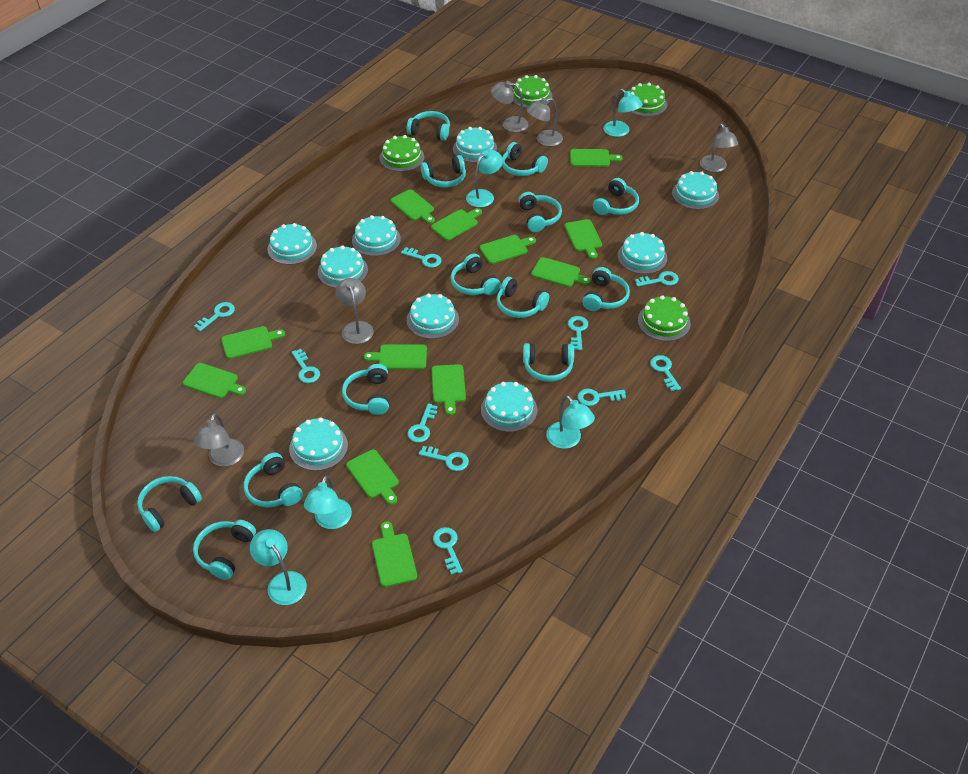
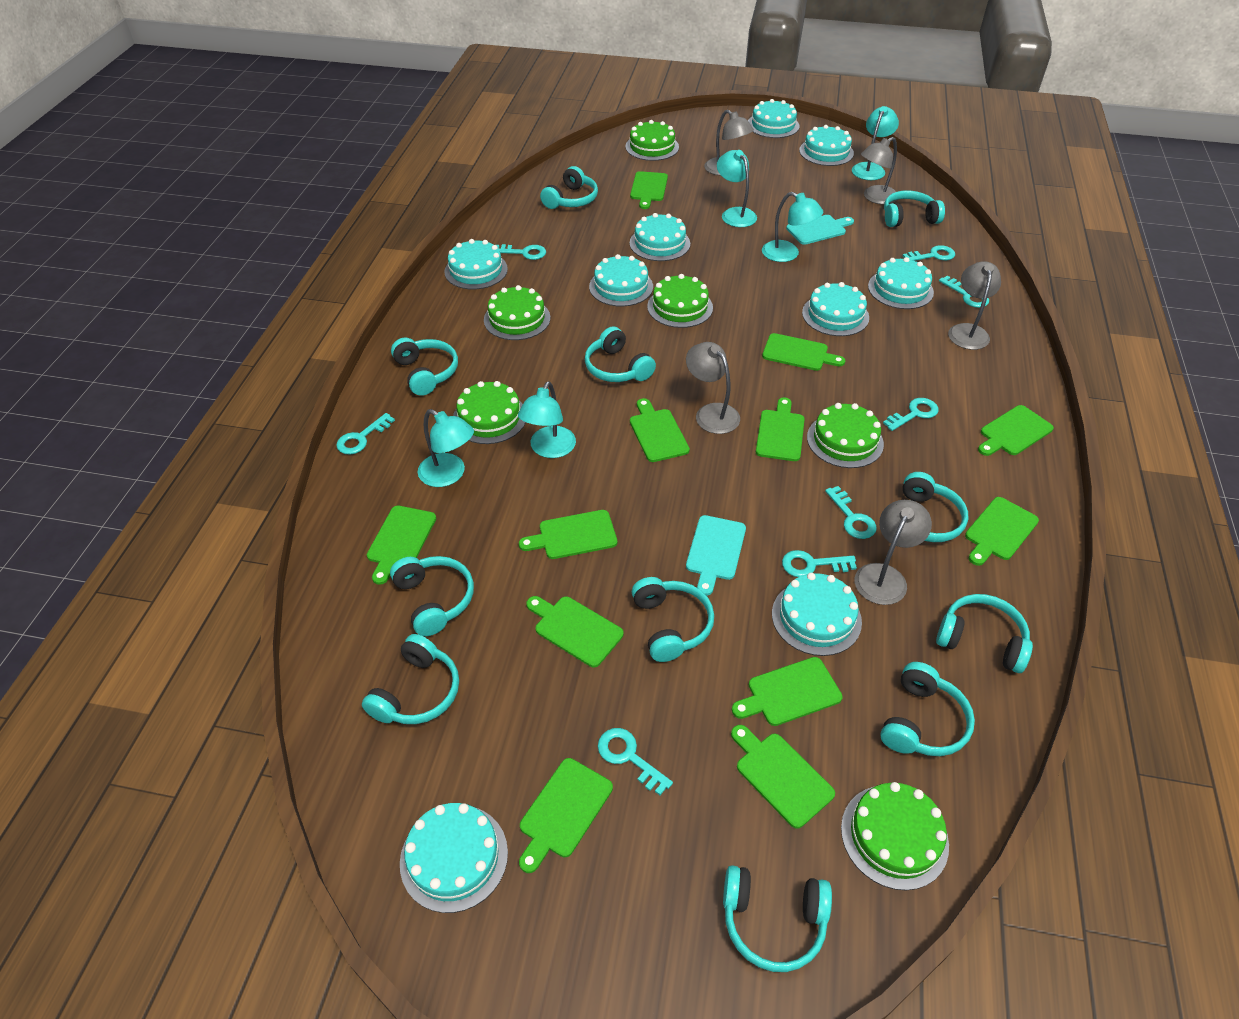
green cake: 4 -> 6
turquoise cutting board: 0 -> 2
turquoise headphones: 13 -> 11
turquoise key: 10 -> 8

